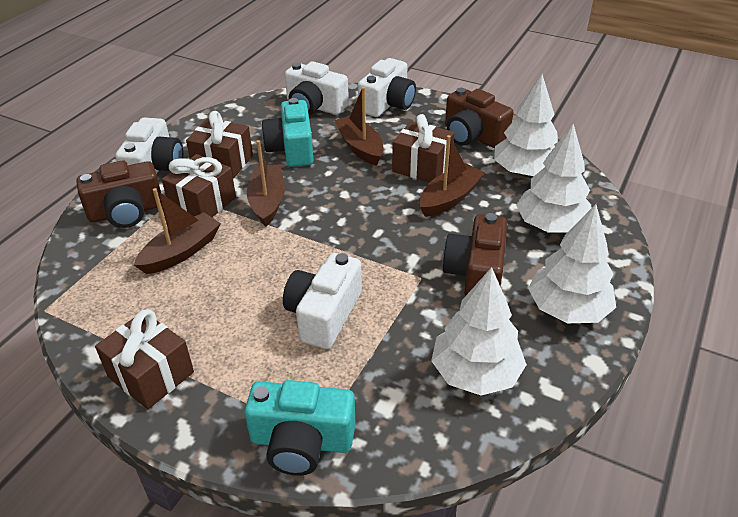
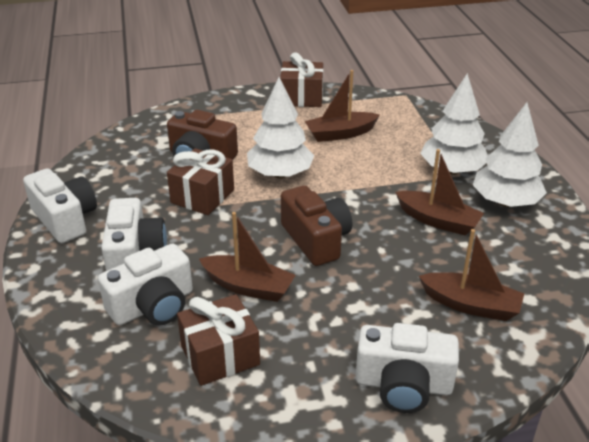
brown camera: 3 -> 2
brown gift: 4 -> 3
turquoise camera: 2 -> 0
white tree: 4 -> 3

